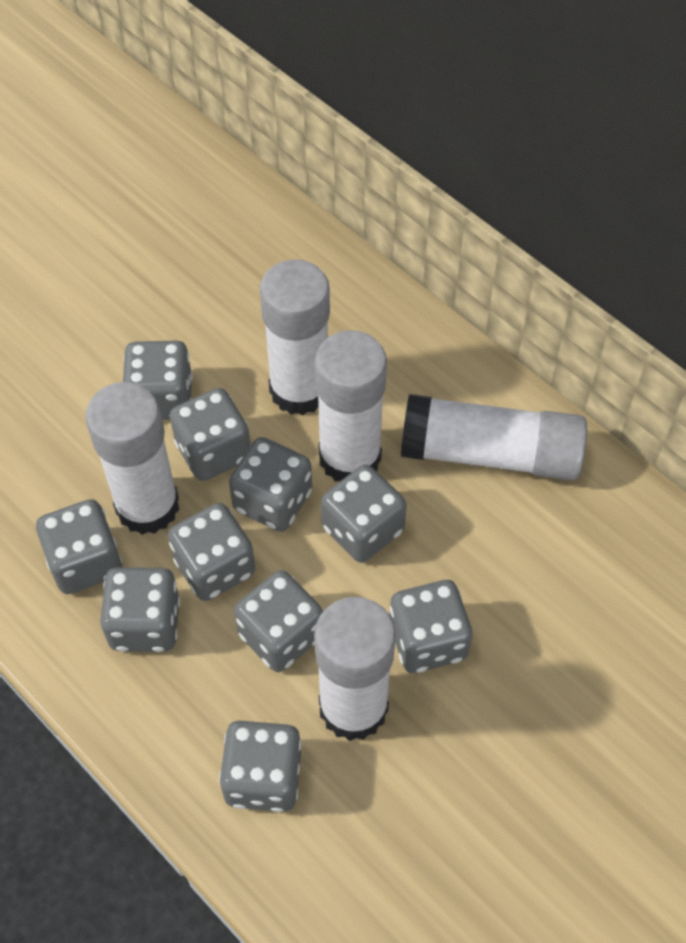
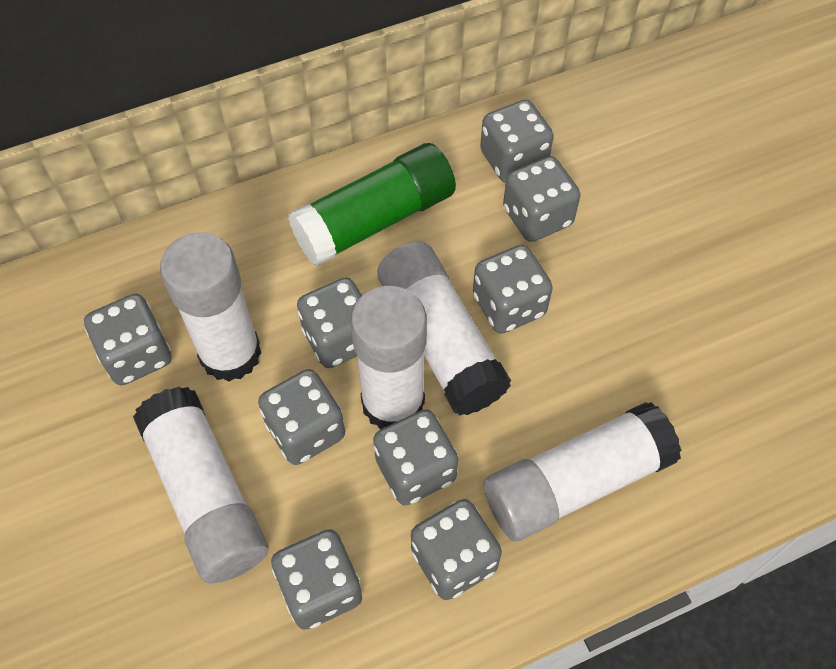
green glue stick: 0 -> 1
grey dice: 10 -> 9

